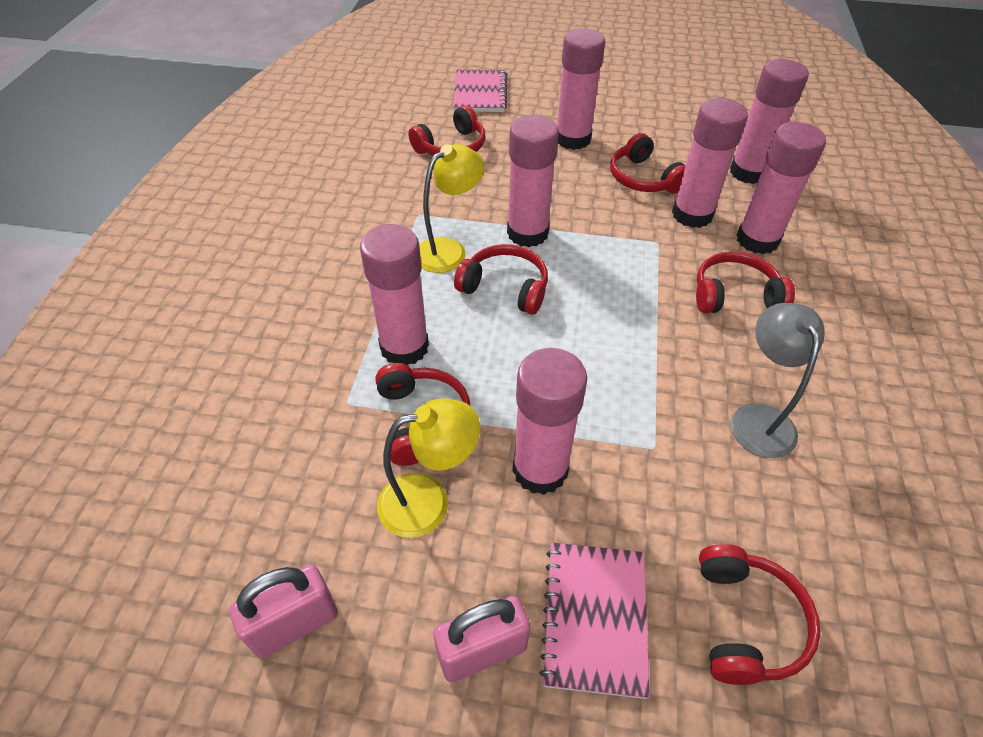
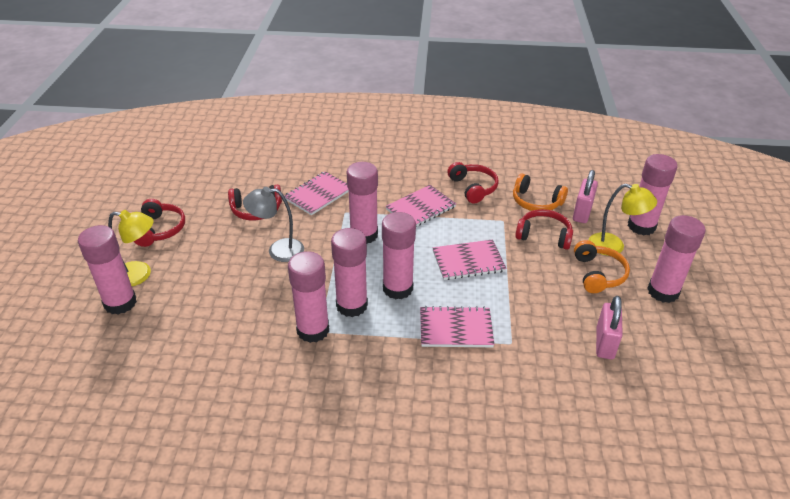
orange headphones: 0 -> 2
pink notebook: 2 -> 4
red headphones: 6 -> 4

